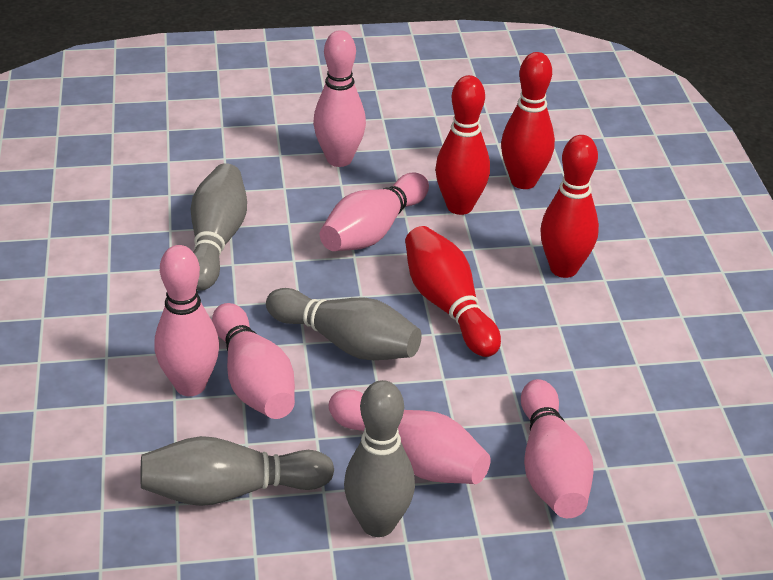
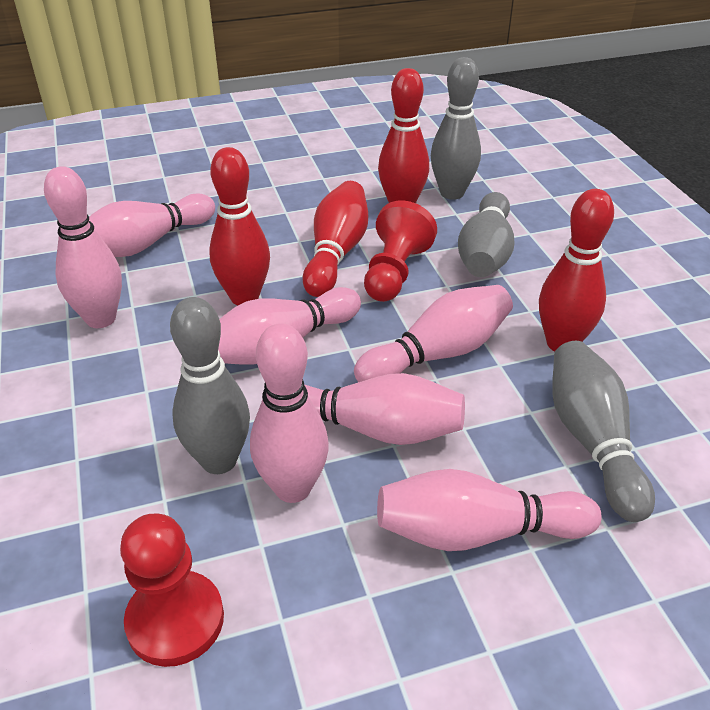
pink bowling pin: 6 -> 7
red pawn: 0 -> 2

